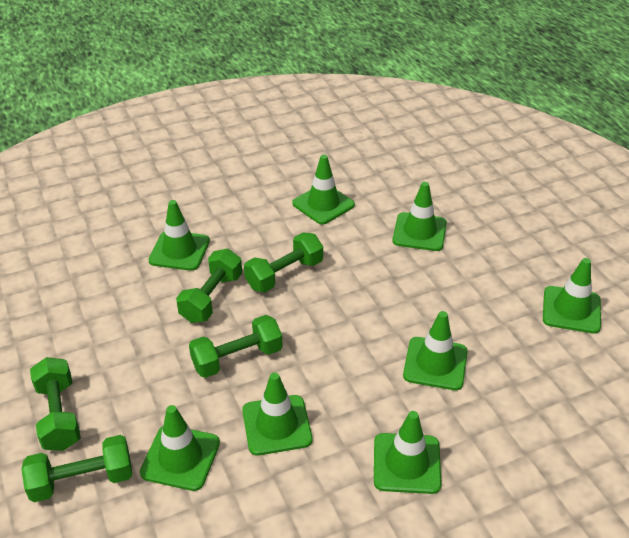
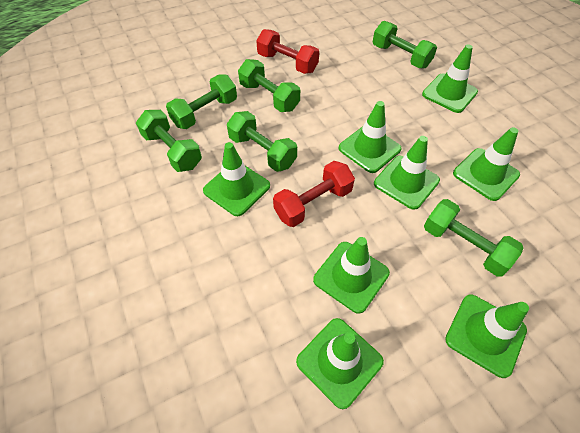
green dumbbell: 5 -> 6
red dumbbell: 0 -> 2

